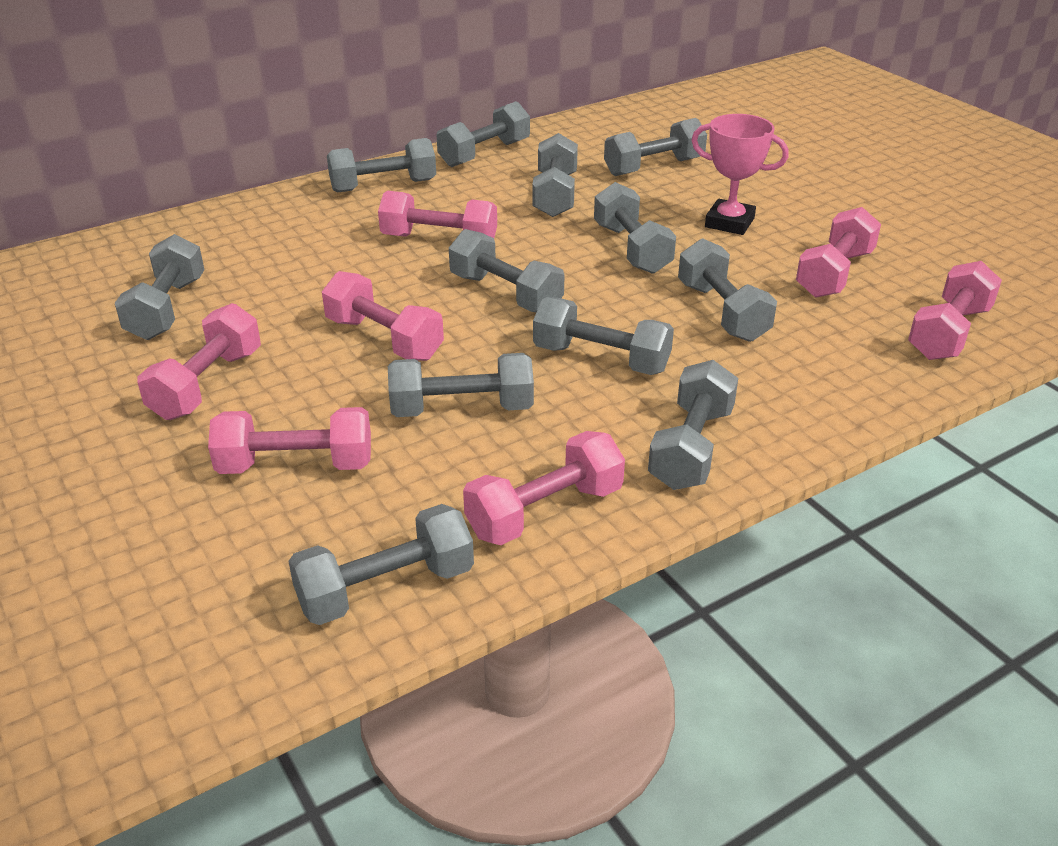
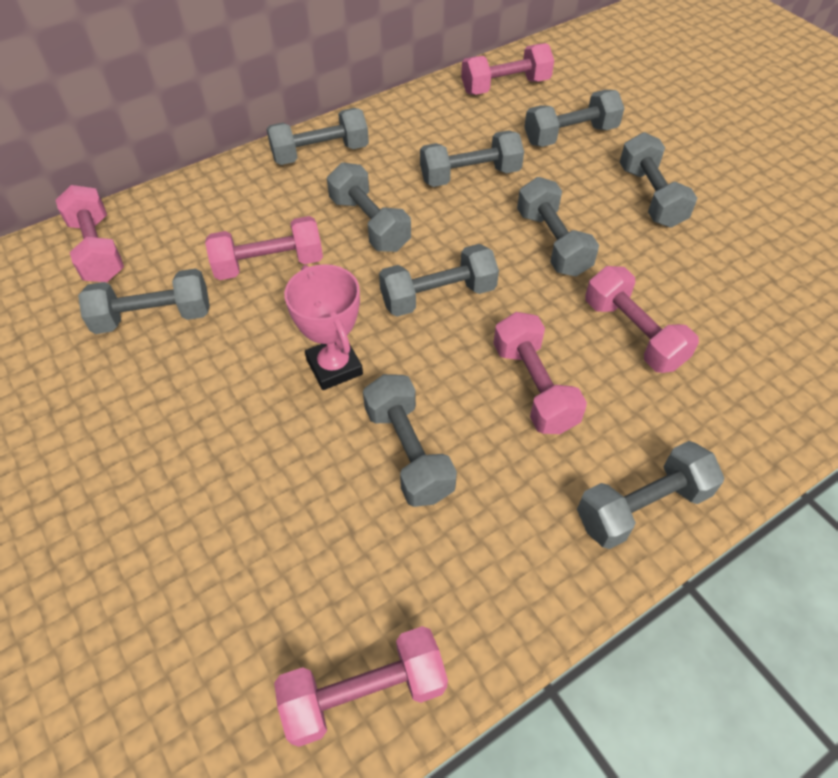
grey dumbbell: 12 -> 10
pink dumbbell: 7 -> 6

